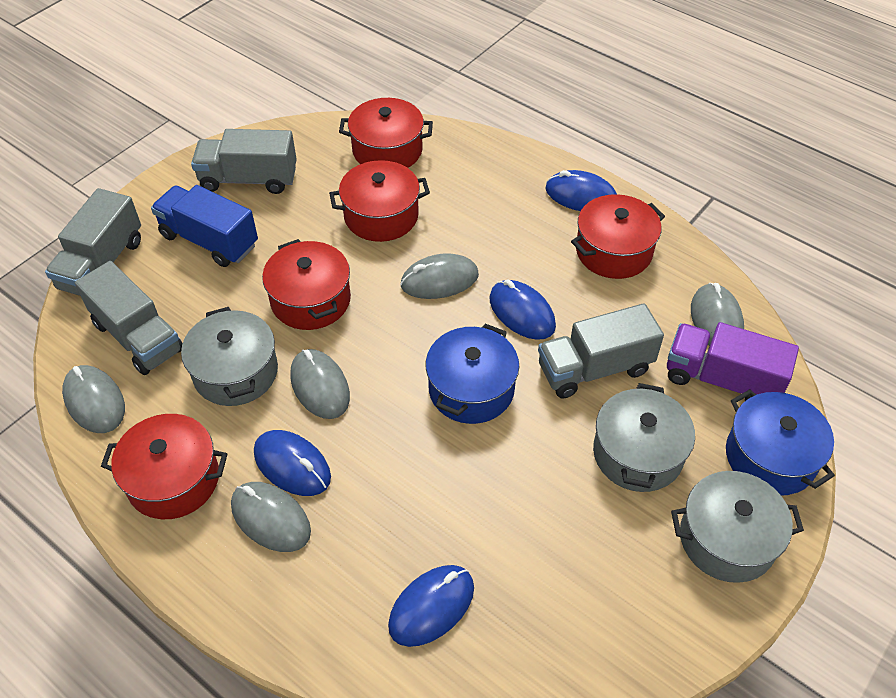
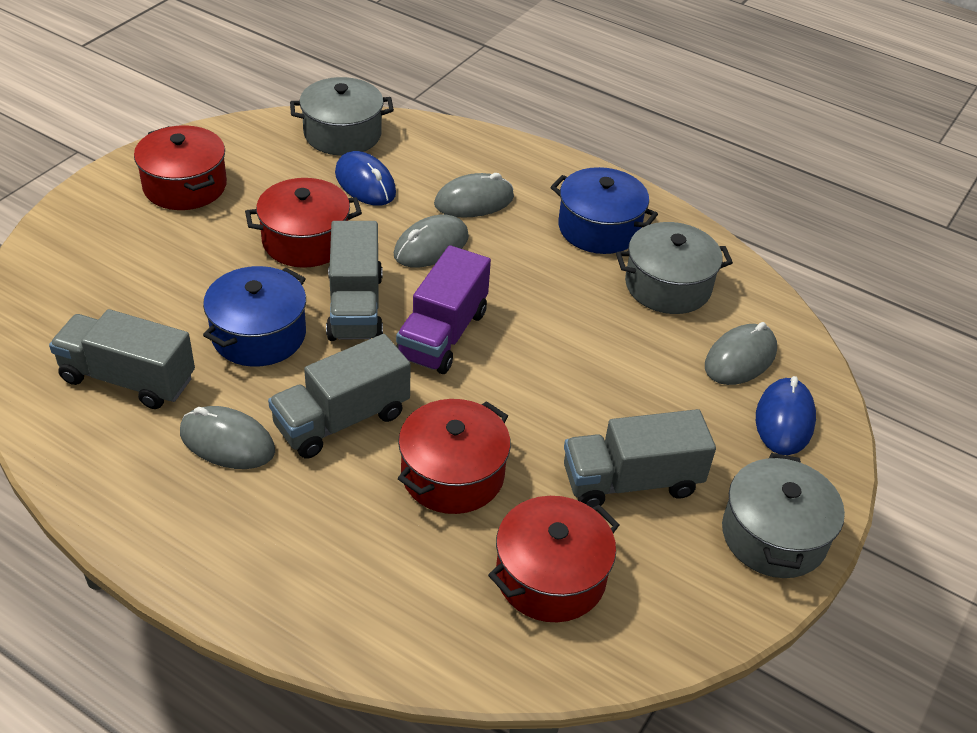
blue mouse: 4 -> 2
blue truck: 1 -> 0
grey mouse: 5 -> 4
red pot: 5 -> 4

